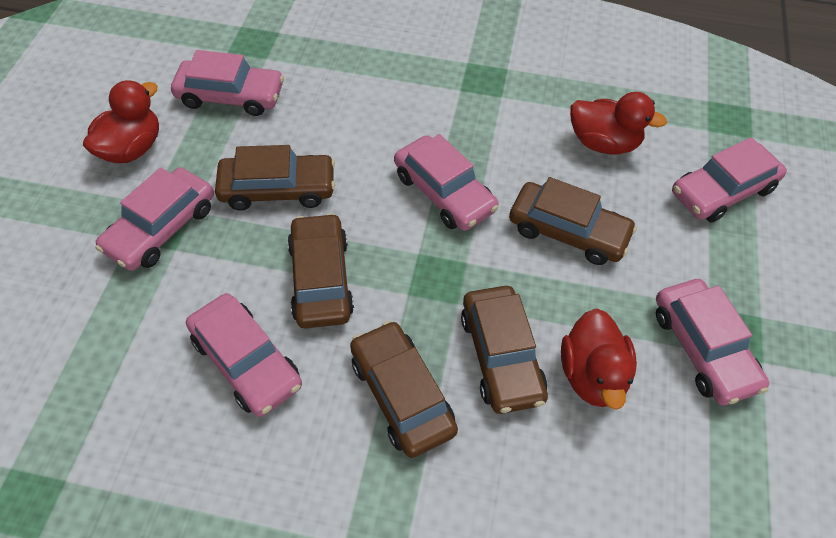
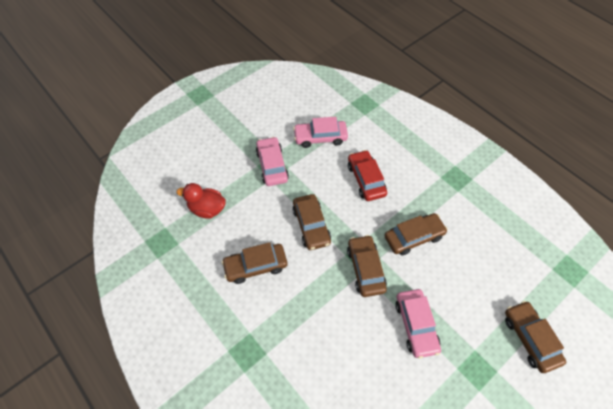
pink car: 6 -> 3
red car: 0 -> 1
red duck: 3 -> 1

